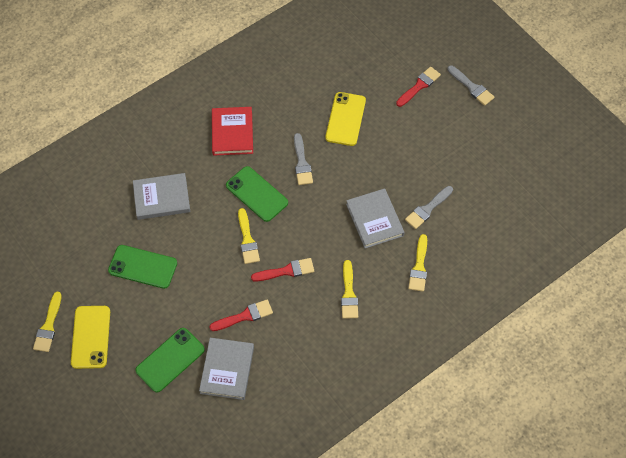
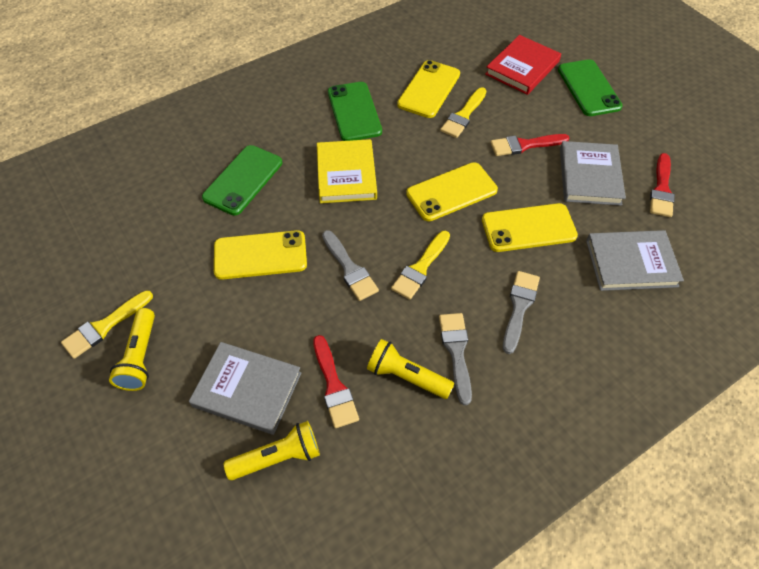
yellow book: 0 -> 1
yellow brush: 4 -> 3
yellow flashlight: 0 -> 3
yellow phone: 2 -> 4

